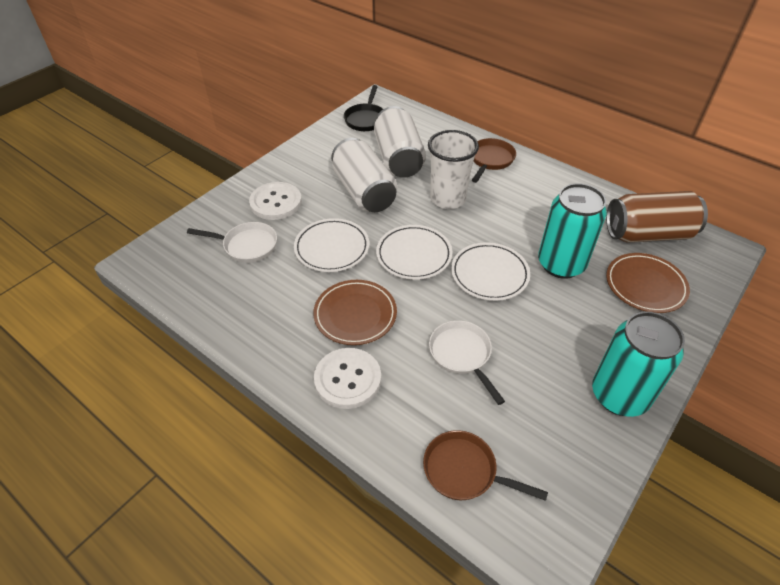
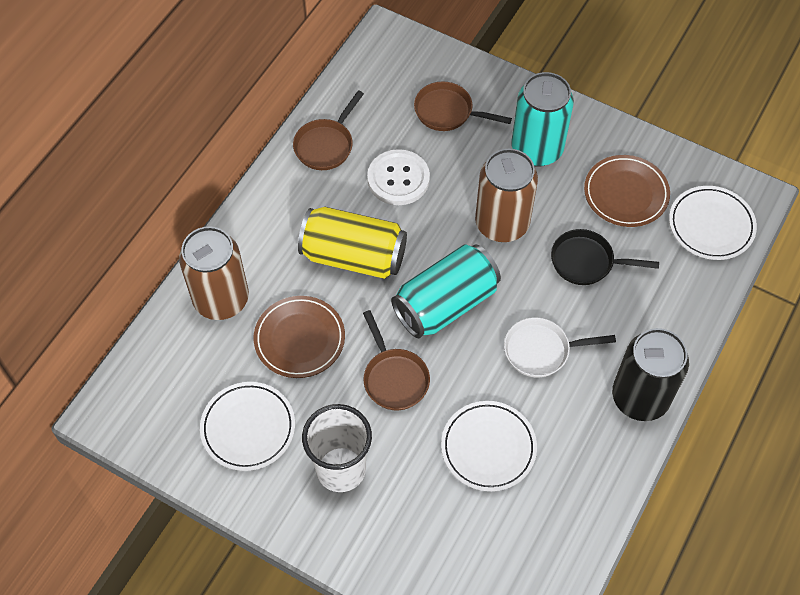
black can: 0 -> 1
brown can: 1 -> 2
brown pan: 2 -> 3
white button: 2 -> 1
white can: 2 -> 0
white pan: 2 -> 1
yellow can: 0 -> 1

